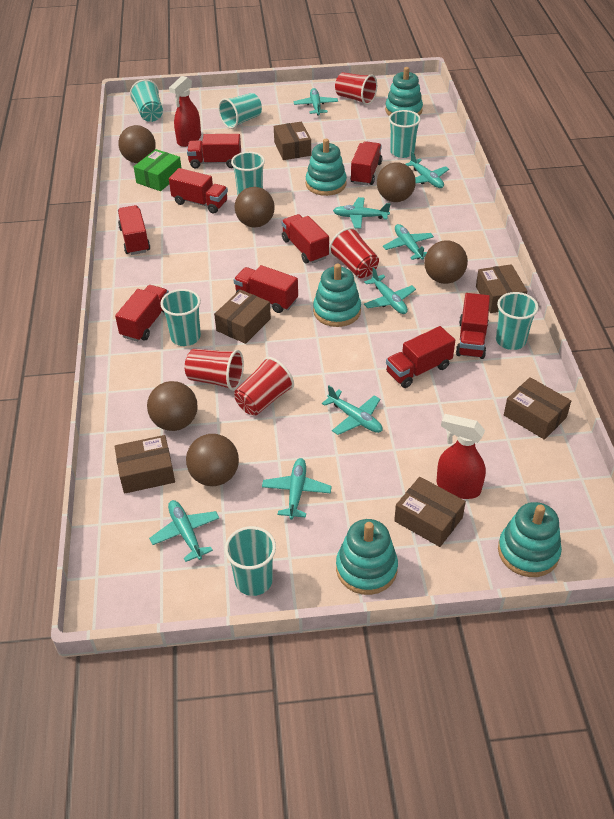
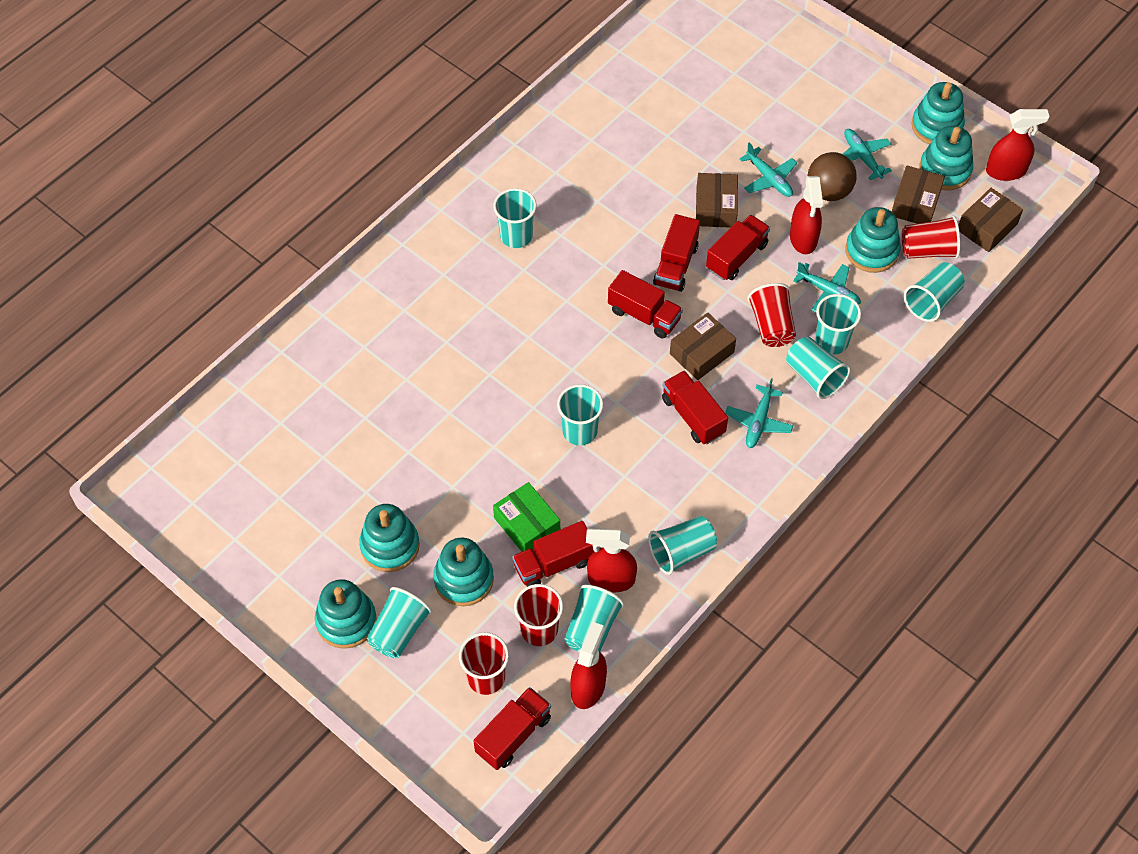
brown ball: 6 -> 1
brown box: 6 -> 4
red spray bottle: 2 -> 4
red truck: 9 -> 6
turquoise cup: 7 -> 8
turquoise plane: 8 -> 4
turquoise stacking toy: 5 -> 6

